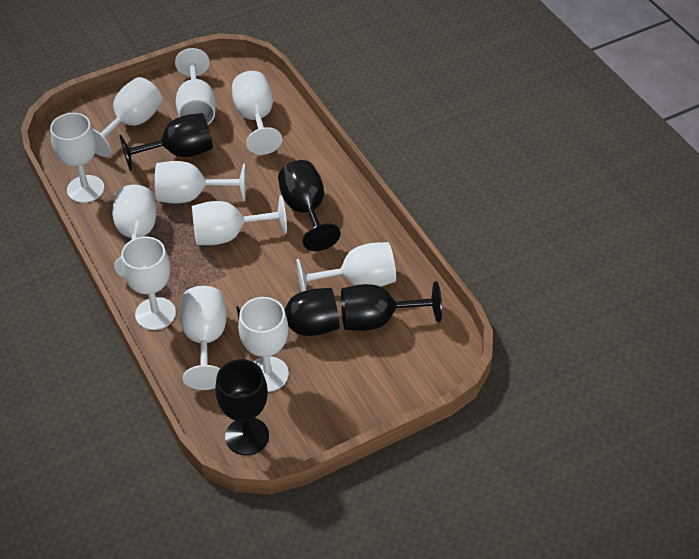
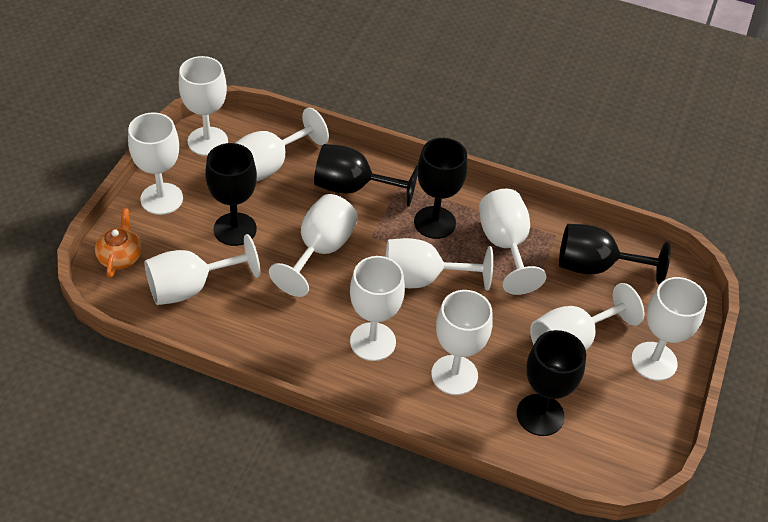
orange teapot: 0 -> 1

